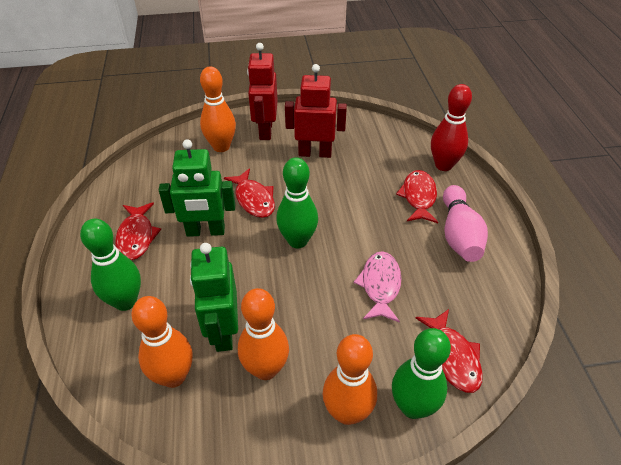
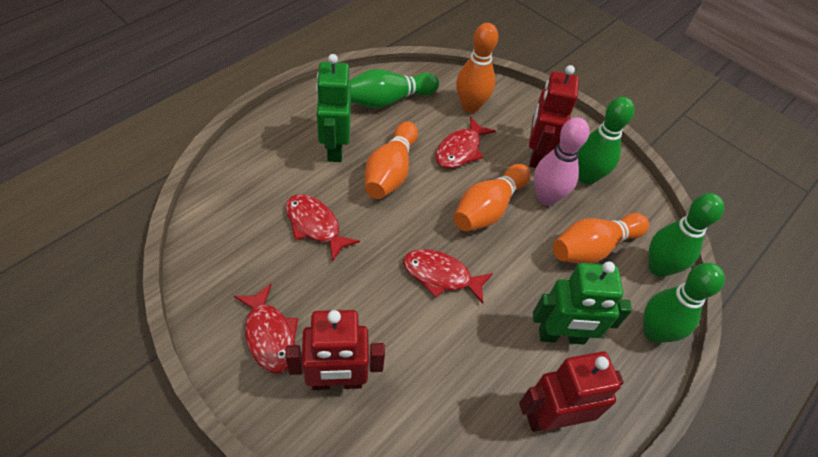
green bowling pin: 3 -> 4
pink fish: 1 -> 0
red bowling pin: 1 -> 0
red robot: 2 -> 3

